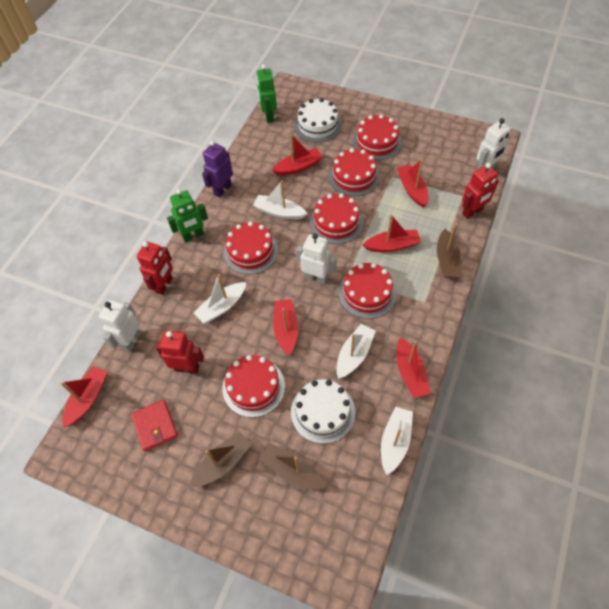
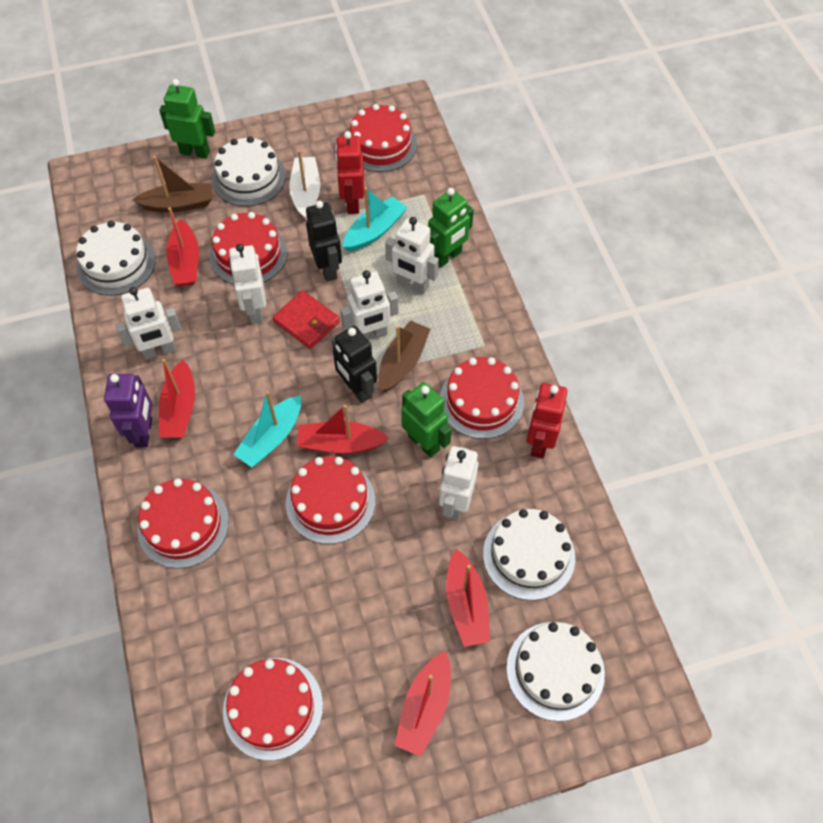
black robot: 0 -> 2
brown boat: 3 -> 2
green robot: 2 -> 3
red boat: 6 -> 5
red robot: 3 -> 2
turquoise boat: 0 -> 2
white boat: 4 -> 1
white cake: 2 -> 4
white robot: 3 -> 5

